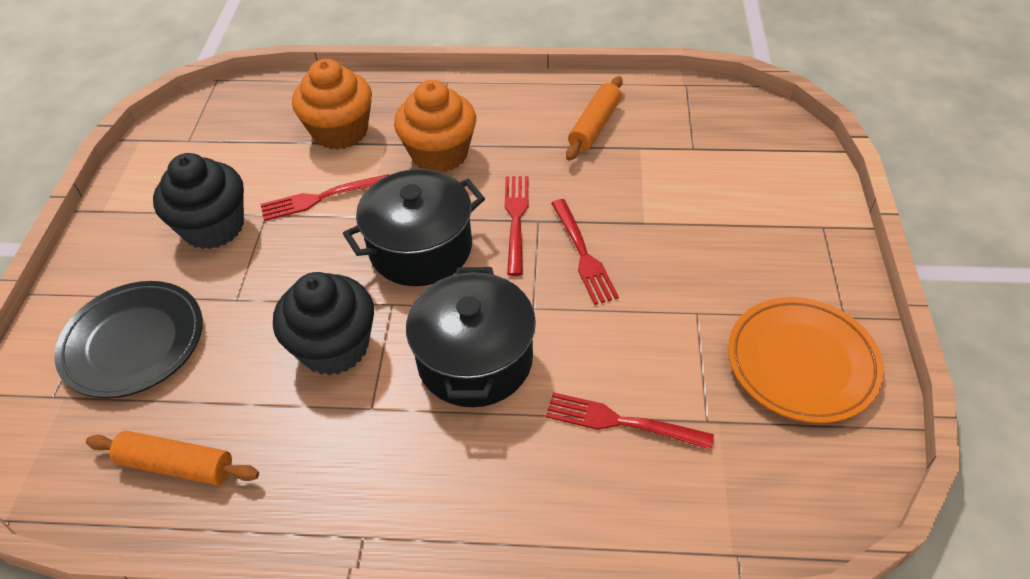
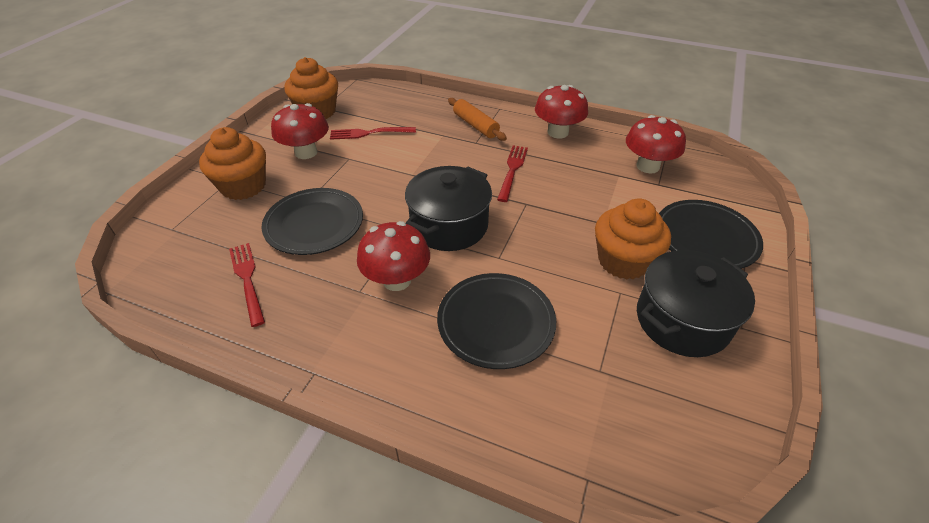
black cupcake: 2 -> 0
black plate: 1 -> 3
orange cupcake: 2 -> 3
orange plate: 1 -> 0
orange rolling pin: 2 -> 1
red fork: 4 -> 3
red mushroom: 0 -> 4

